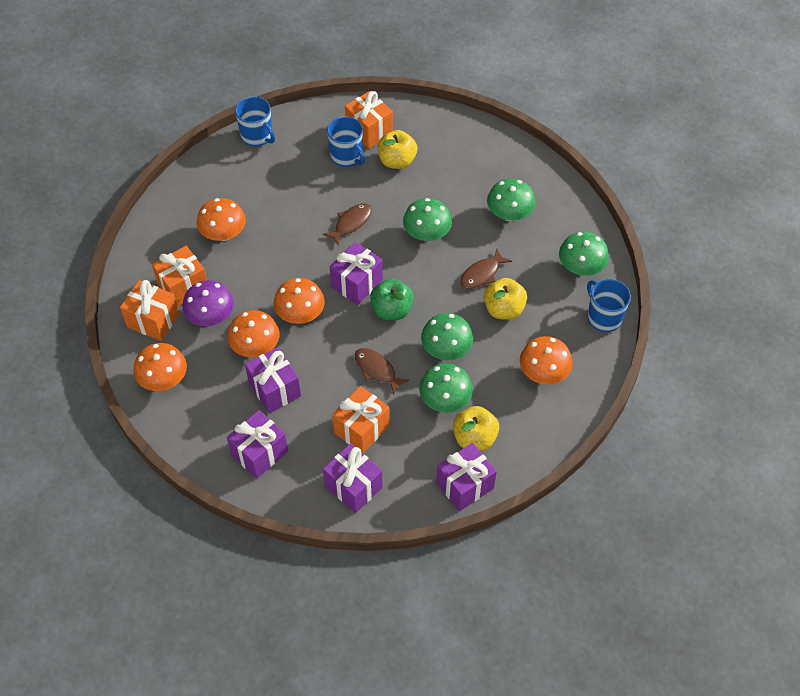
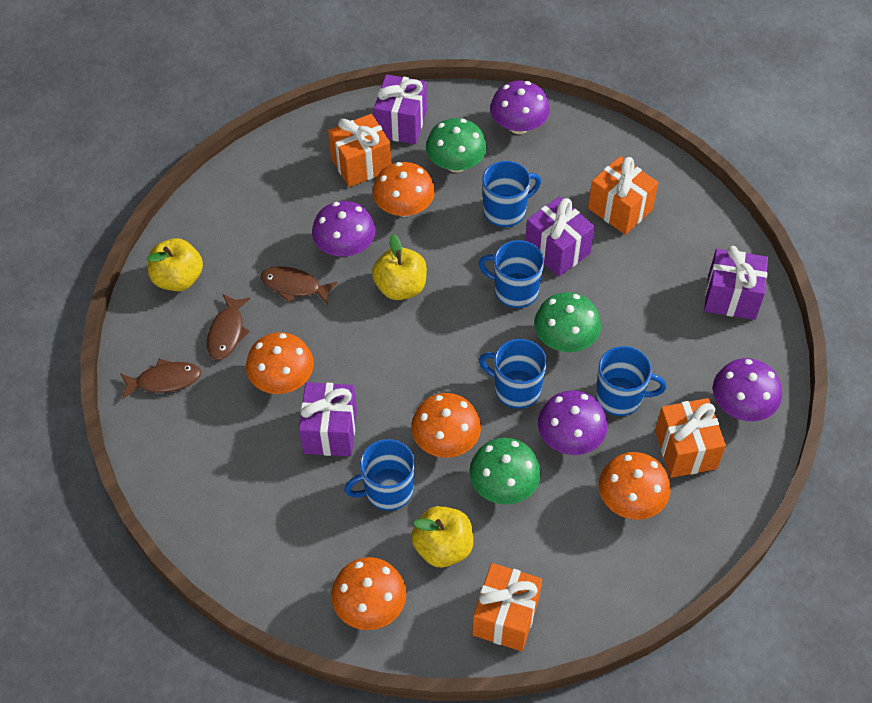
blue mug: 3 -> 5
green apple: 1 -> 0
green mushroom: 5 -> 3
purple gift: 5 -> 4
purple mushroom: 1 -> 4

